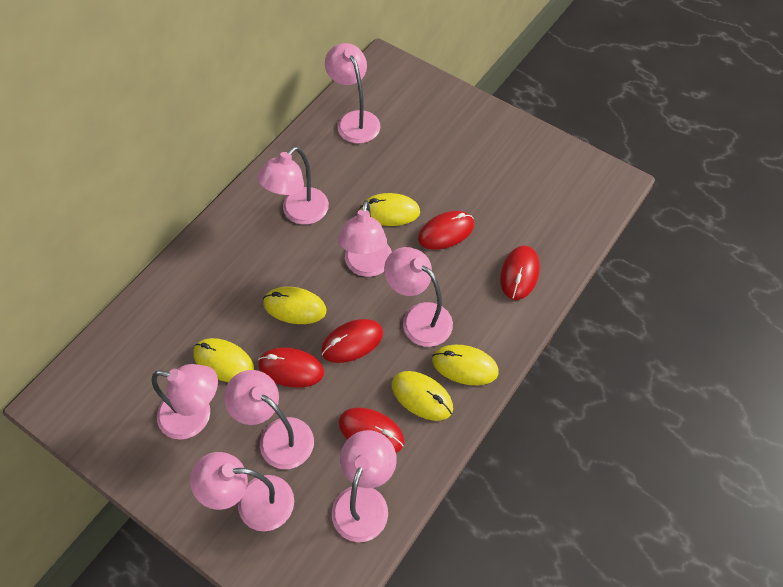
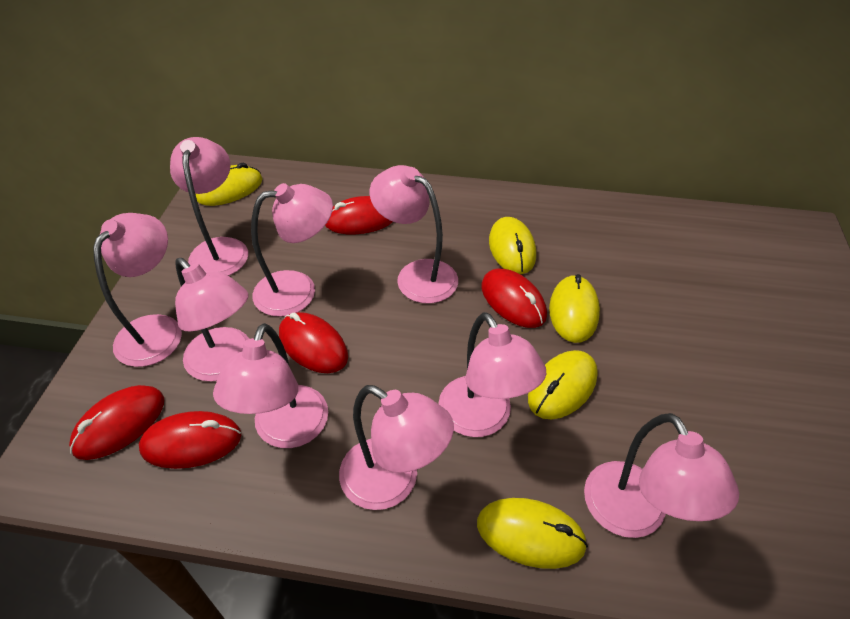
pink lamp: 8 -> 9

